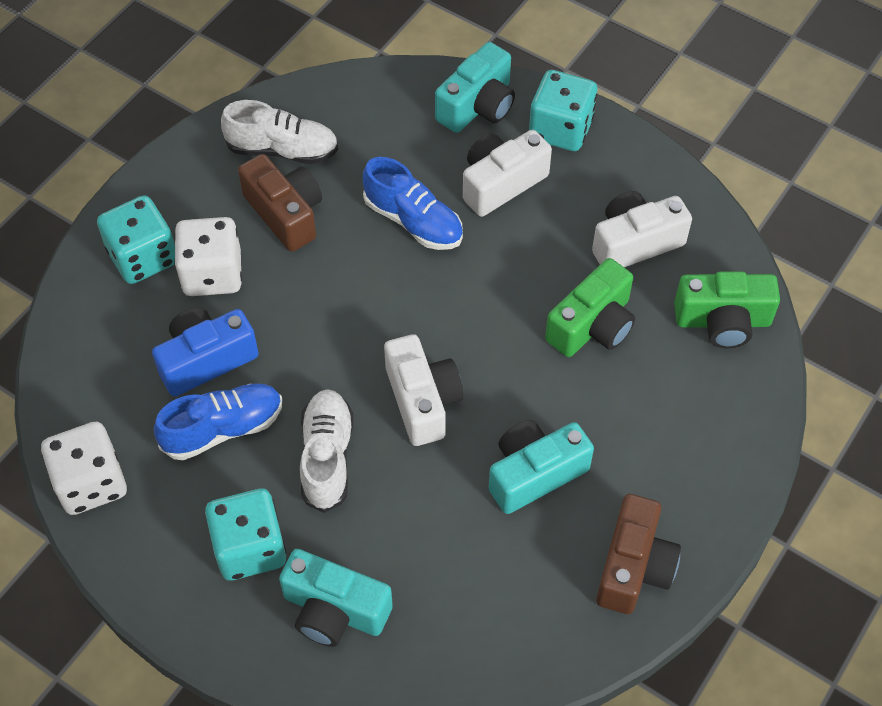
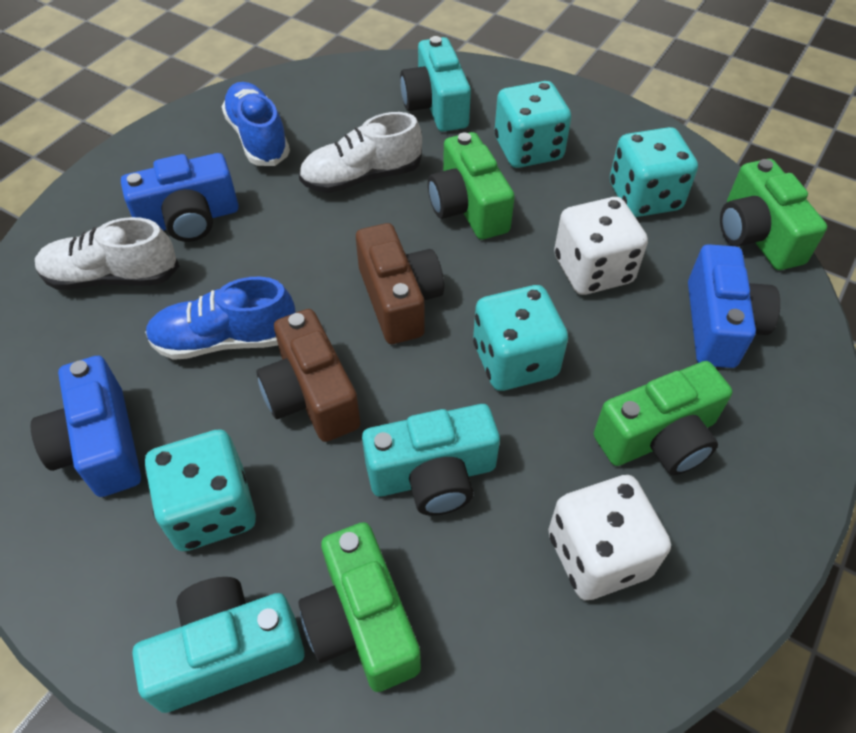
blue camera: 1 -> 3
green camera: 2 -> 4
turquoise dice: 3 -> 4
white camera: 3 -> 0

